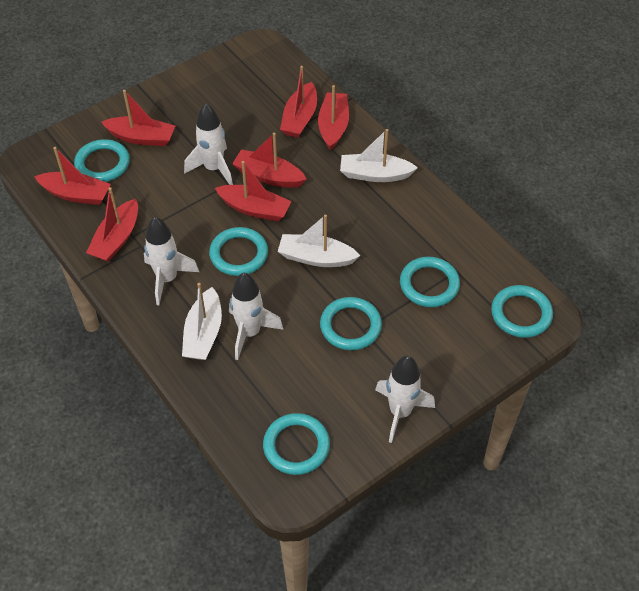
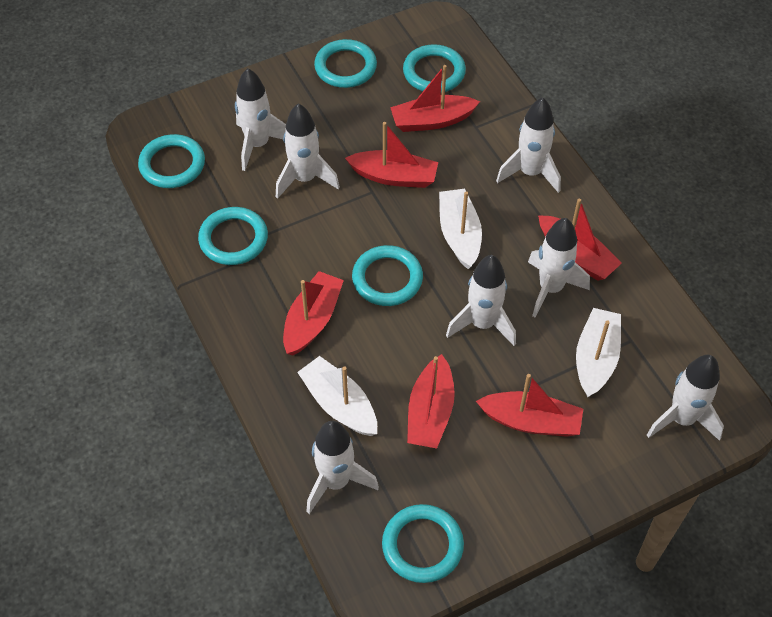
red boat: 7 -> 6
white rocket: 4 -> 7

